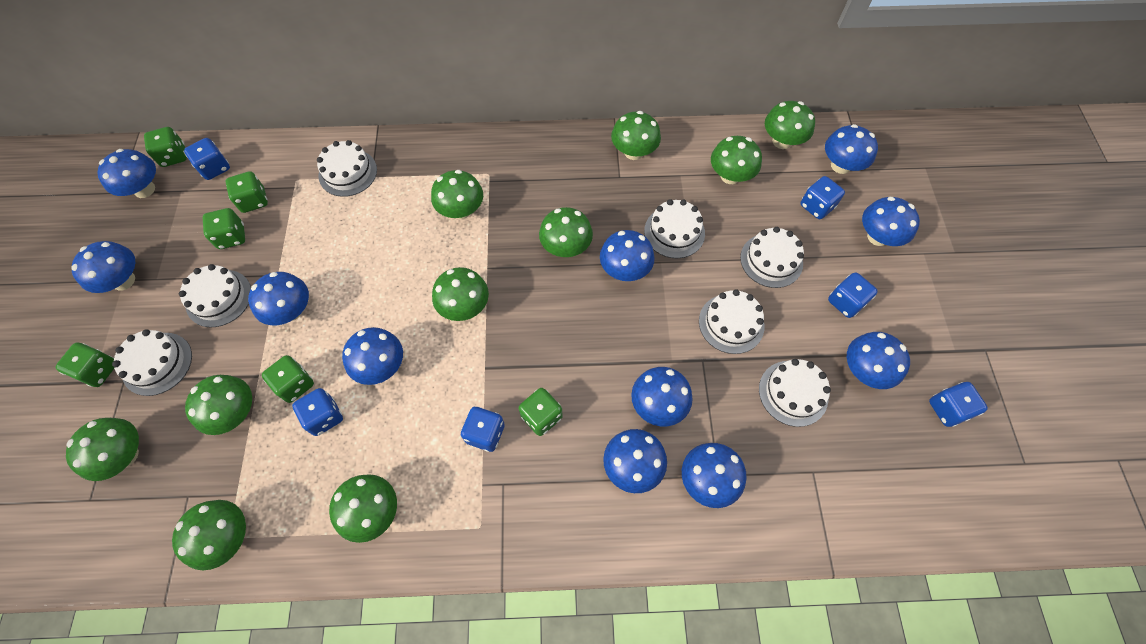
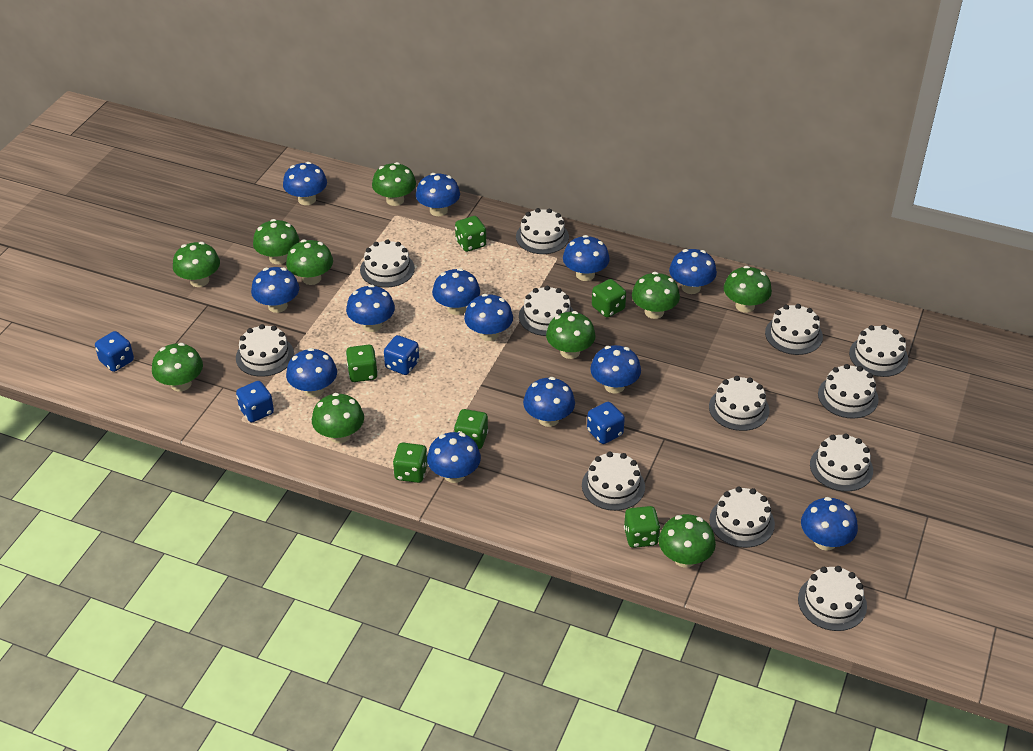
blue dice: 6 -> 4
blue mushroom: 11 -> 13
white cake: 7 -> 12

